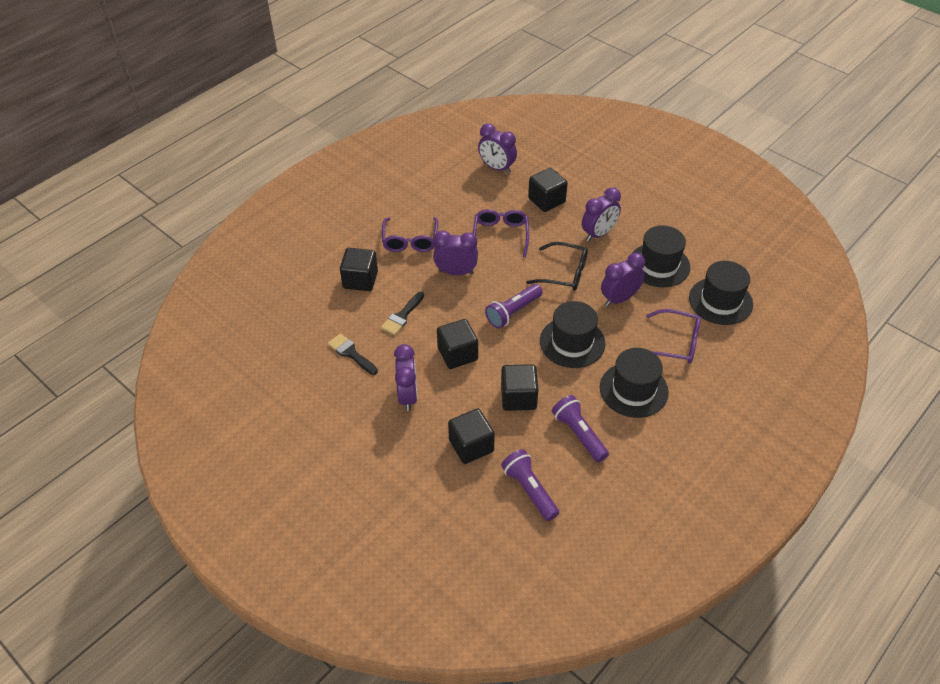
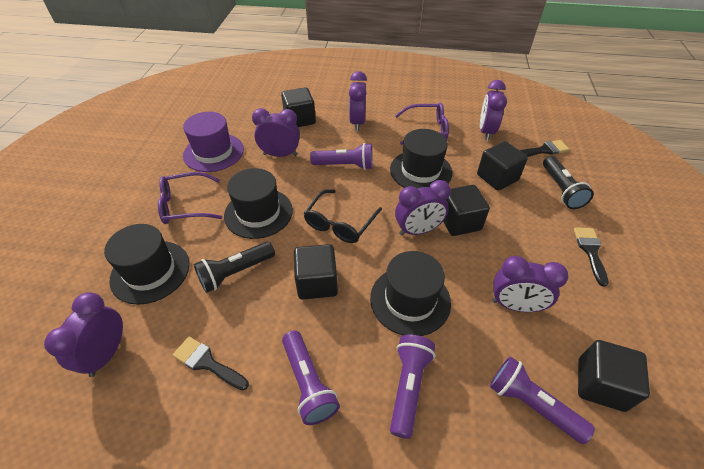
black brush: 2 -> 3
black flashlight: 0 -> 2
purple clock: 5 -> 6
purple flashlight: 3 -> 4
purple glasses: 3 -> 2
purple hat: 0 -> 1

